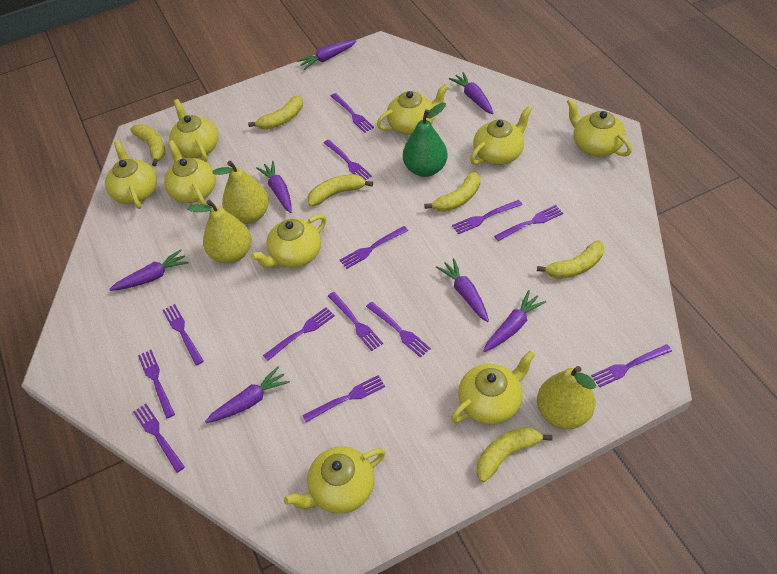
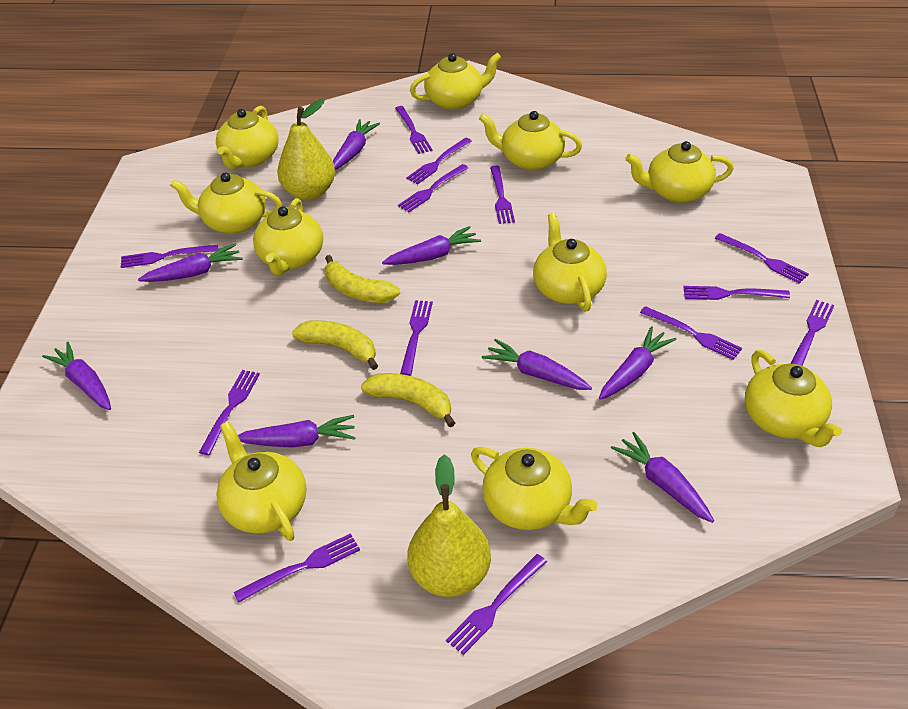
green pear: 1 -> 0
purple carrot: 7 -> 8
yellow banana: 6 -> 3
yellow pear: 3 -> 2
yellow teapot: 9 -> 10

